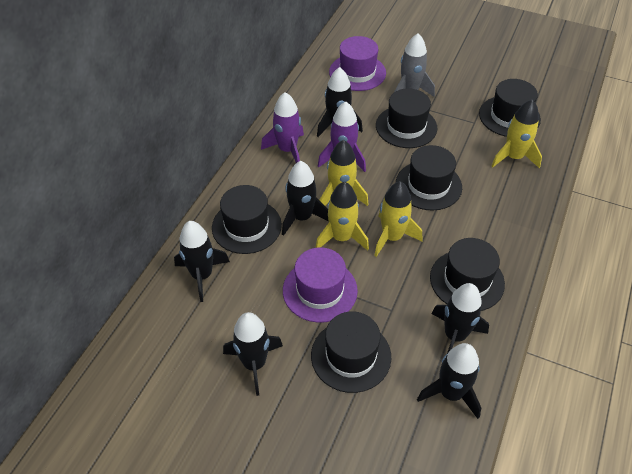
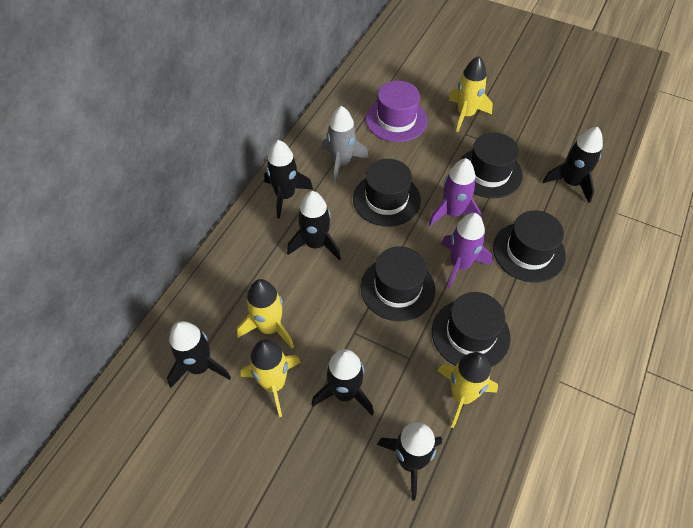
black hat: 6 -> 5
purple hat: 2 -> 1

